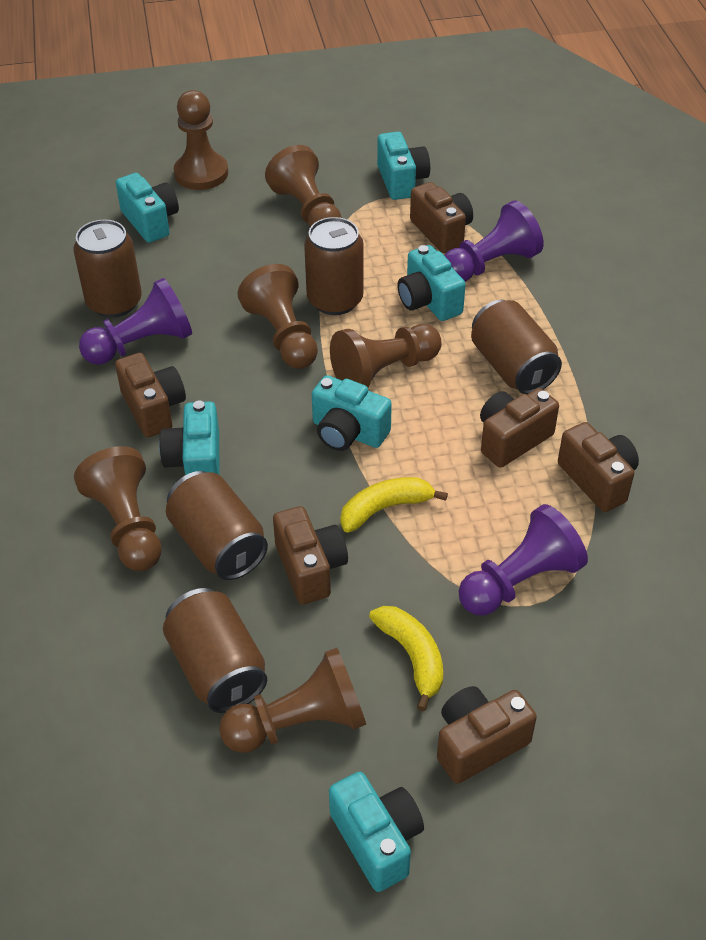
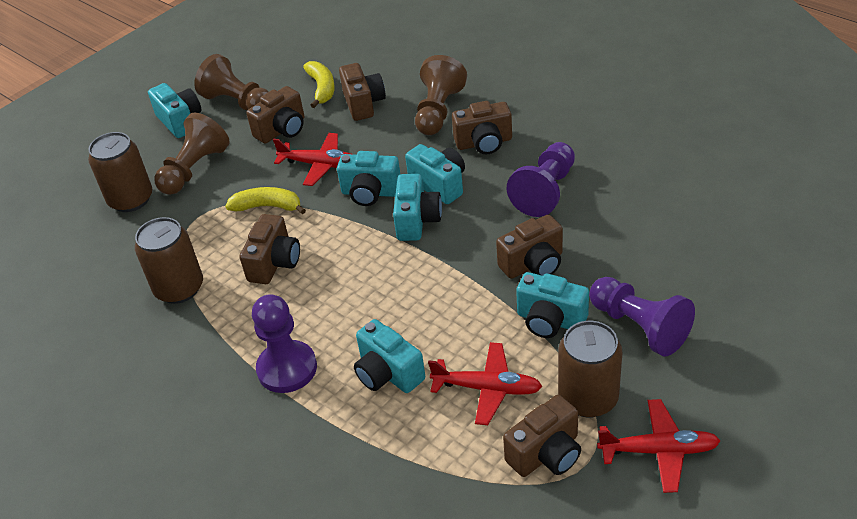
brown can: 5 -> 3
brown pawn: 6 -> 3
red plane: 0 -> 3

